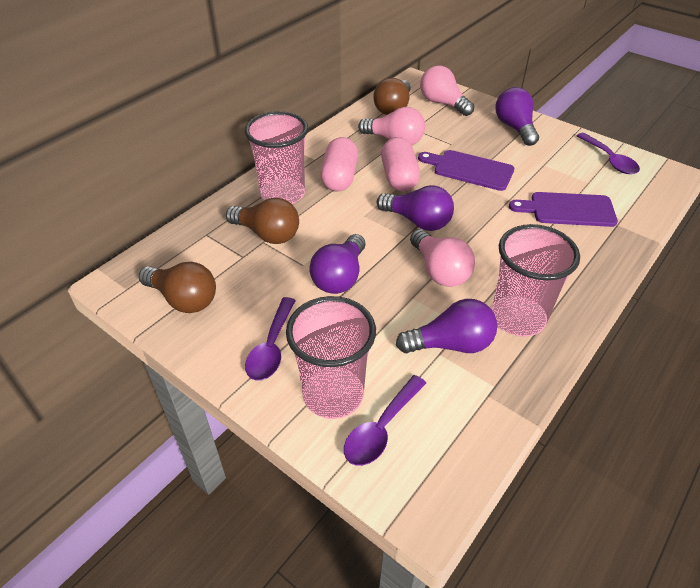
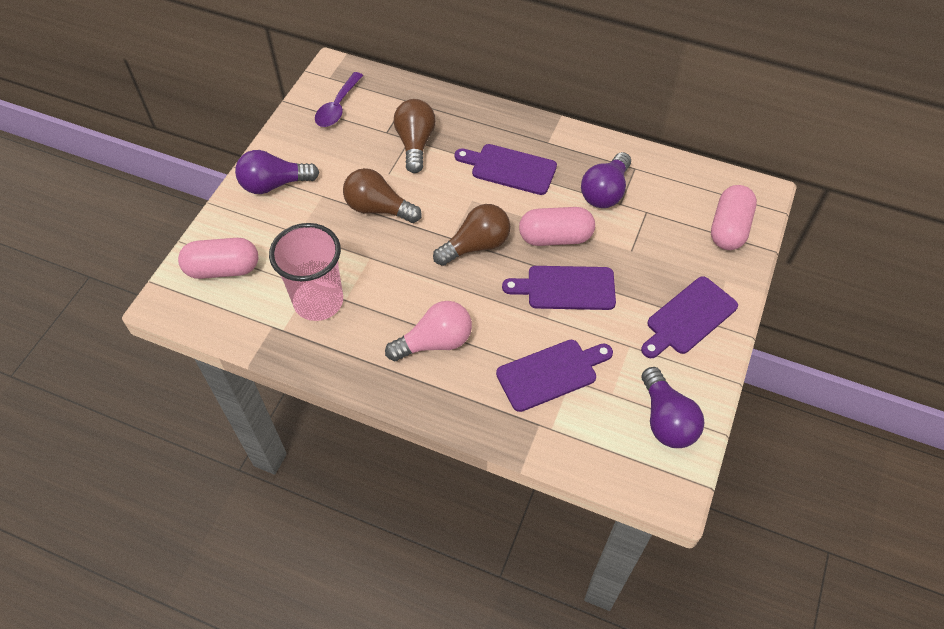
pink capsule: 2 -> 3
pink cup: 3 -> 1
pink light bulb: 3 -> 1
purple cutting board: 2 -> 4
purple light bulb: 4 -> 3
purple spoon: 3 -> 1

